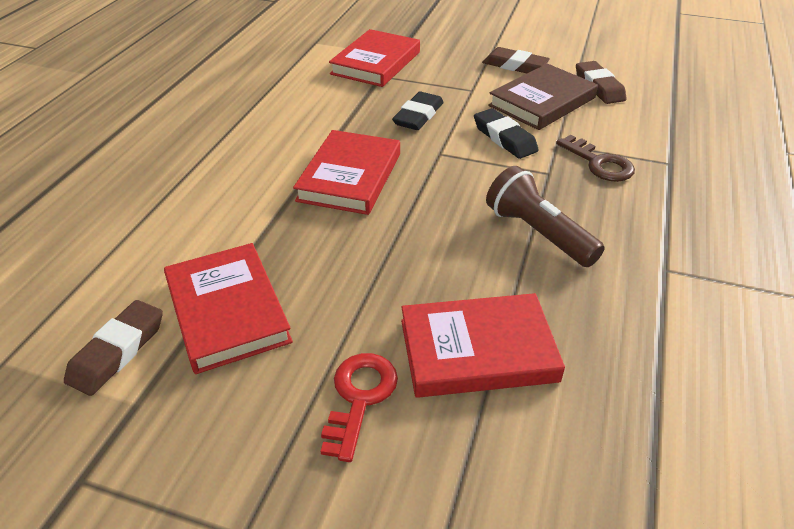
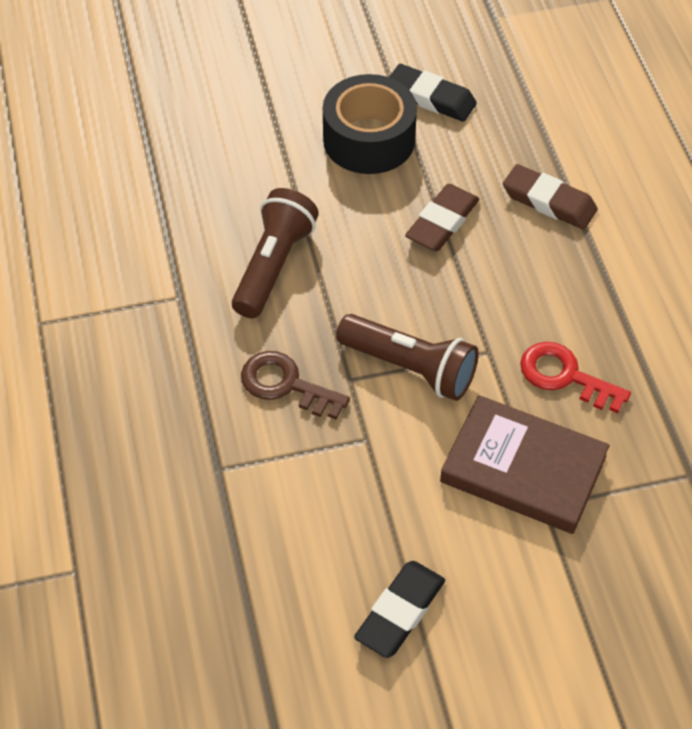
black tape: 0 -> 1
brown eraser: 3 -> 2
brown flashlight: 1 -> 2
red book: 4 -> 0

